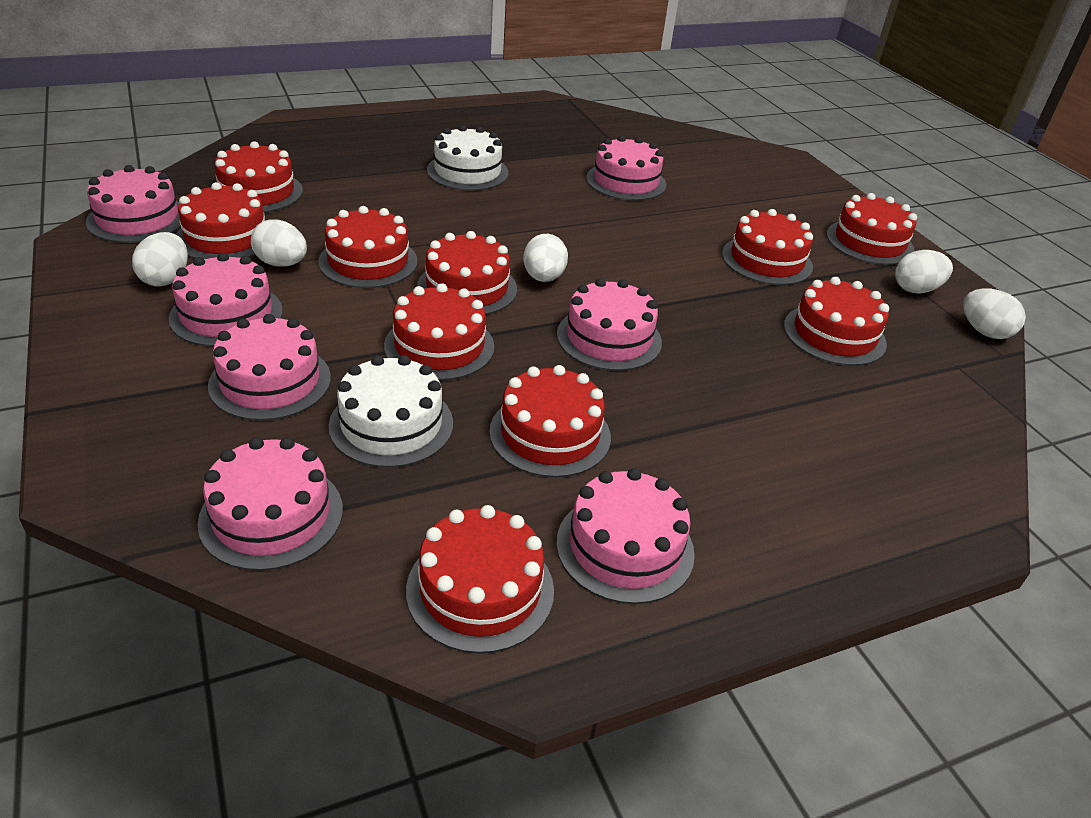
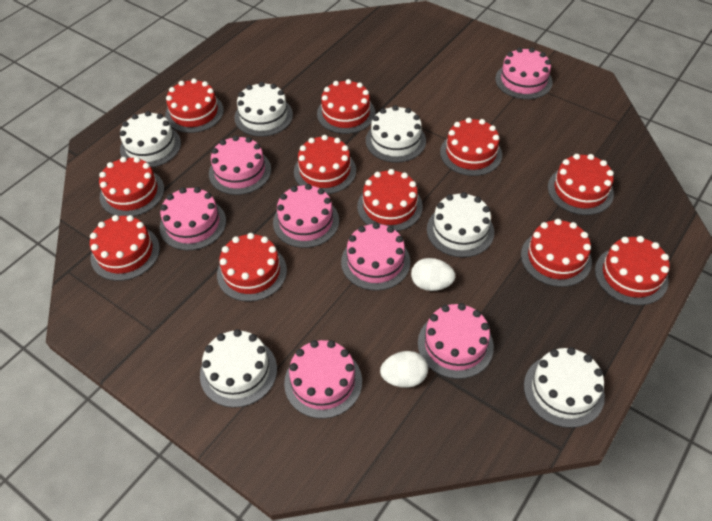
red cake: 10 -> 11
white cake: 2 -> 6
white egg: 5 -> 2

